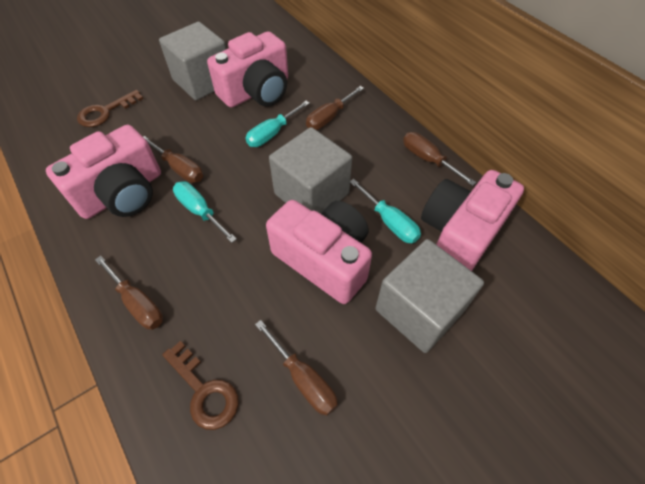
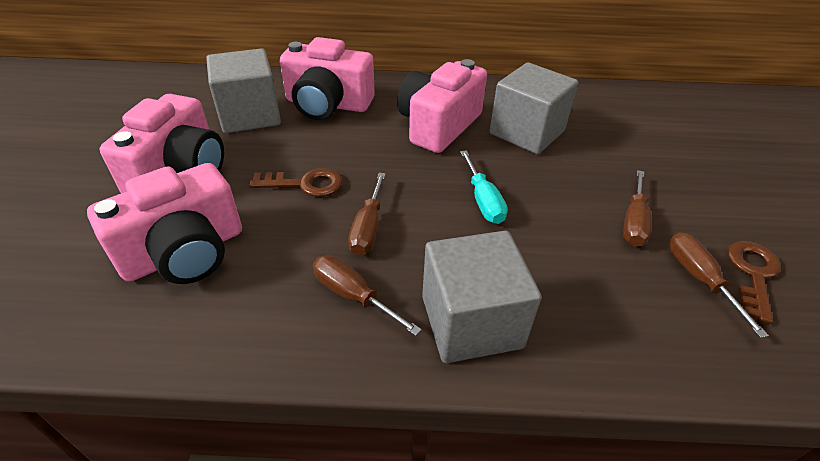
brown screwdriver: 5 -> 4
turquoise screwdriver: 3 -> 1

